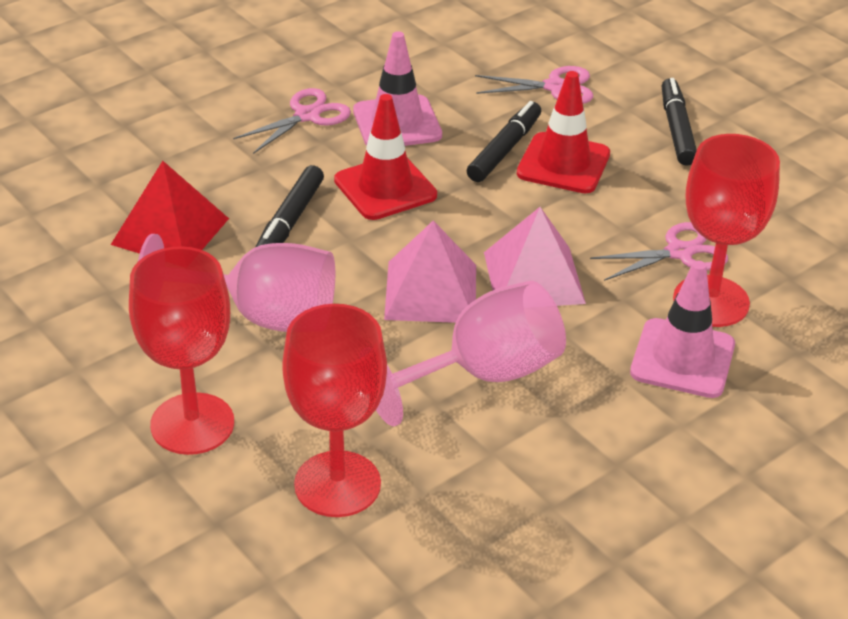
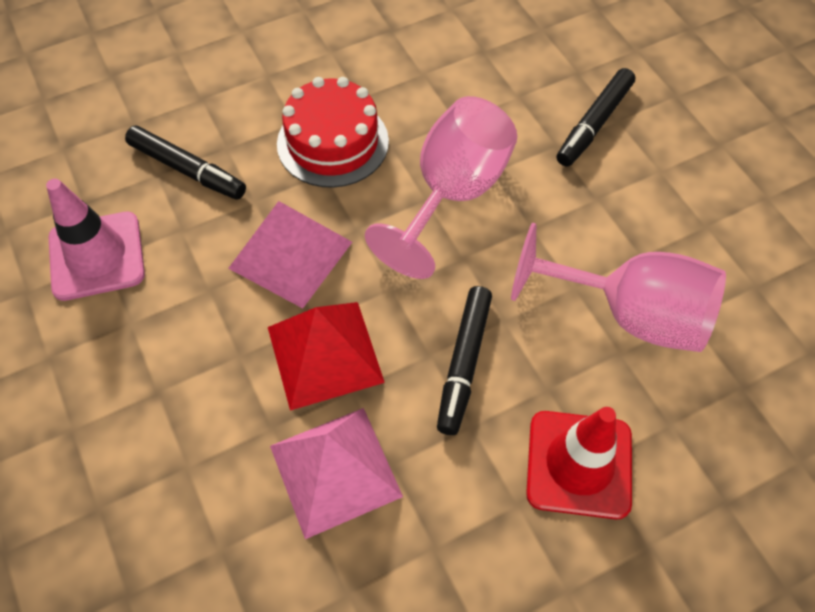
pink scissors: 3 -> 0
pink traffic cone: 2 -> 1
red cake: 0 -> 1
red goblet: 3 -> 0
red traffic cone: 2 -> 1

